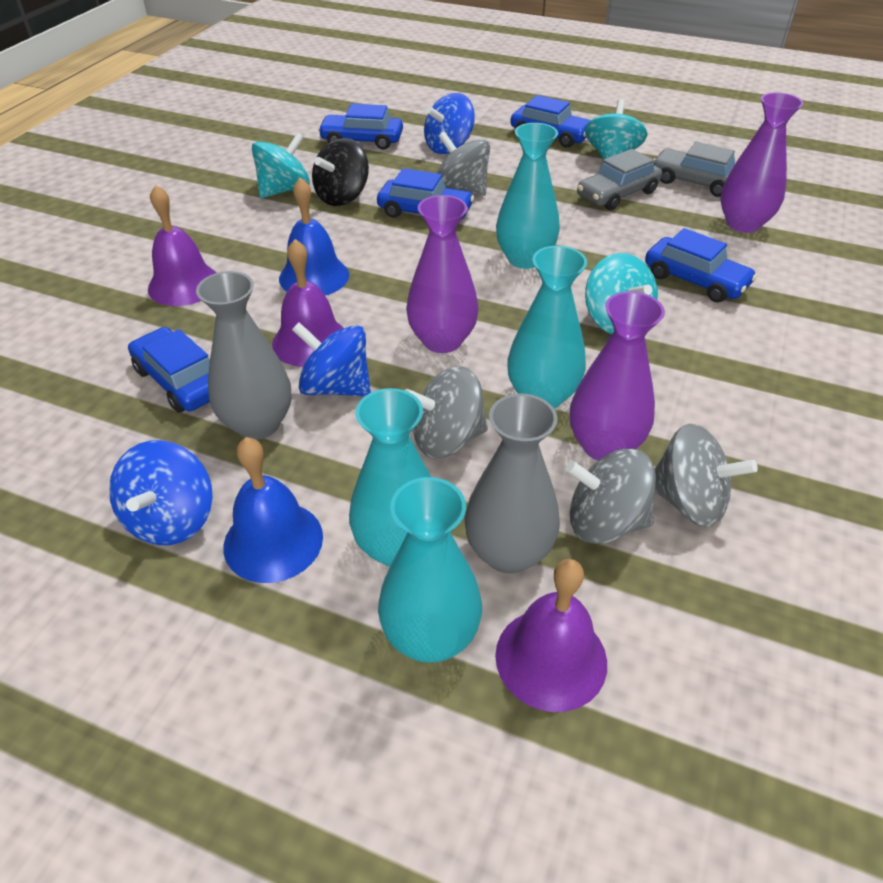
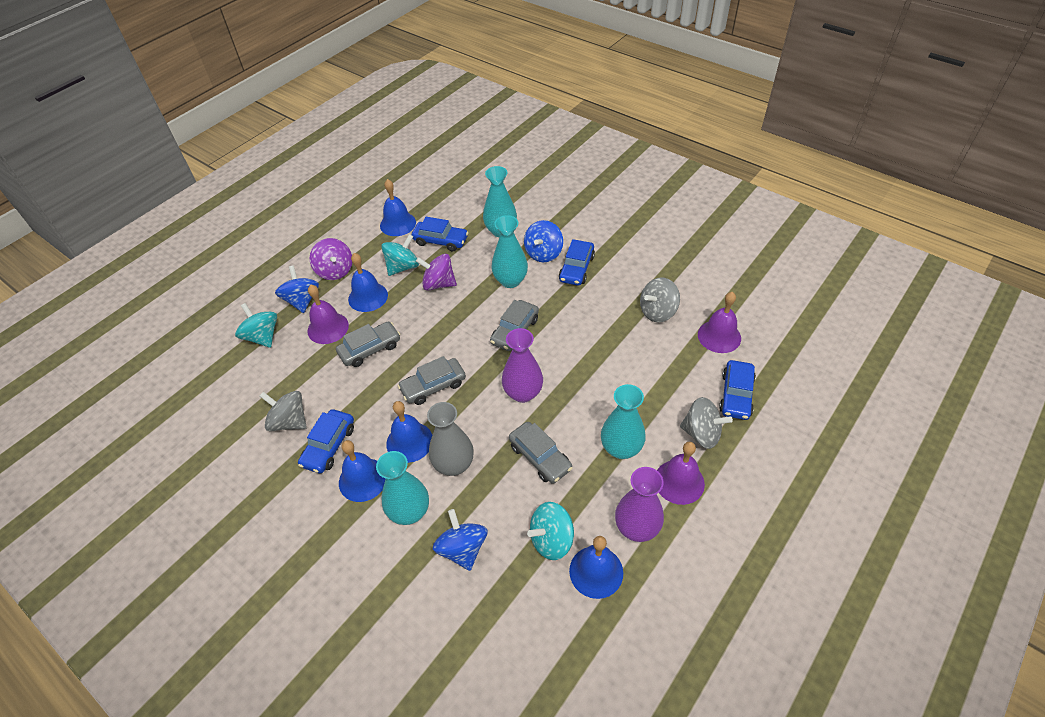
black spinning top: 1 -> 0
blue bell: 2 -> 5
blue car: 5 -> 4
grey car: 2 -> 4
grey spinning top: 4 -> 3
grey vase: 2 -> 1
purple spinning top: 0 -> 2
purple vase: 3 -> 2

